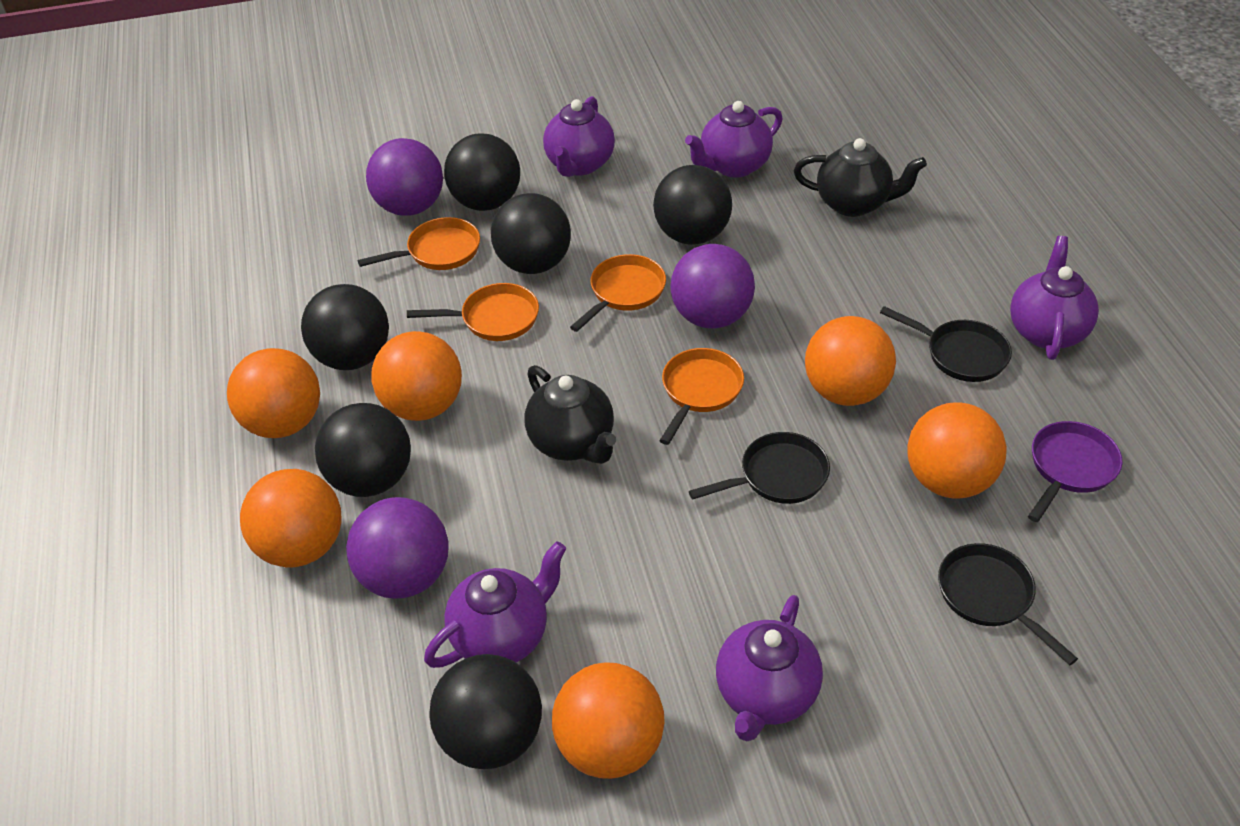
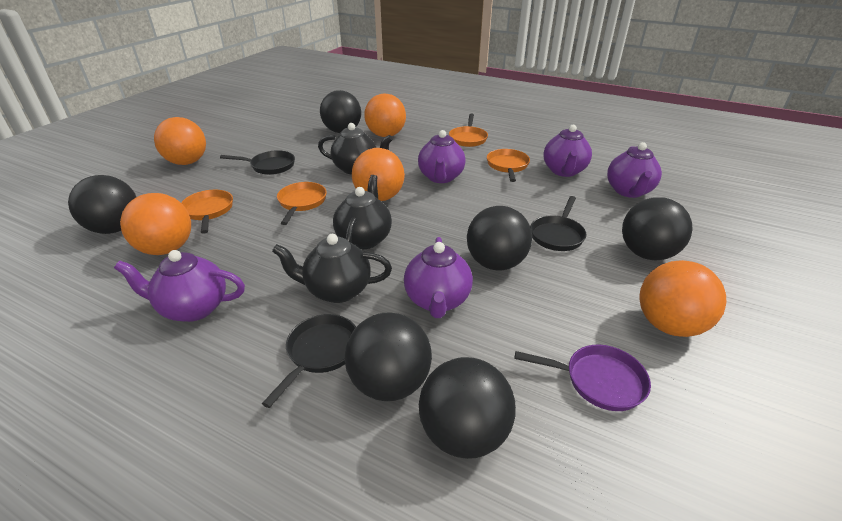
black teapot: 2 -> 3
orange ball: 6 -> 5
purple ball: 3 -> 0

